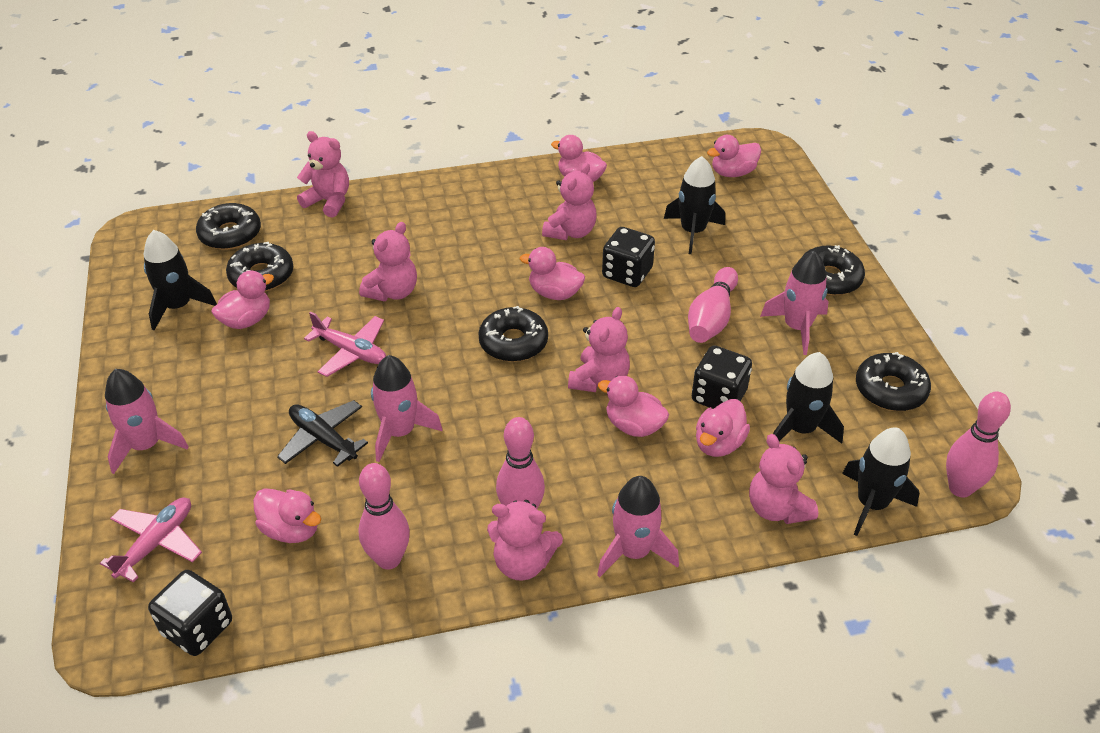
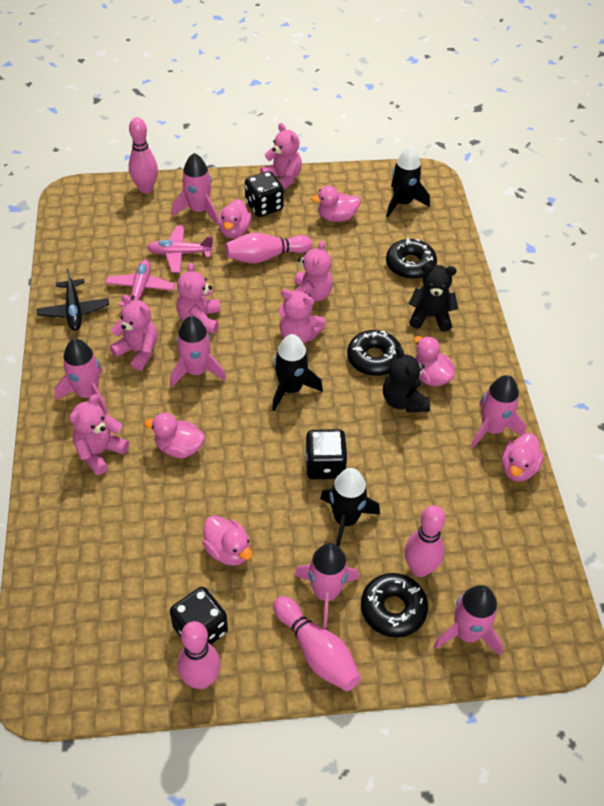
black donut: 5 -> 3
black rocket: 4 -> 3
black teddy bear: 0 -> 2
pink bowling pin: 4 -> 5
pink duck: 7 -> 6
pink rocket: 4 -> 6

